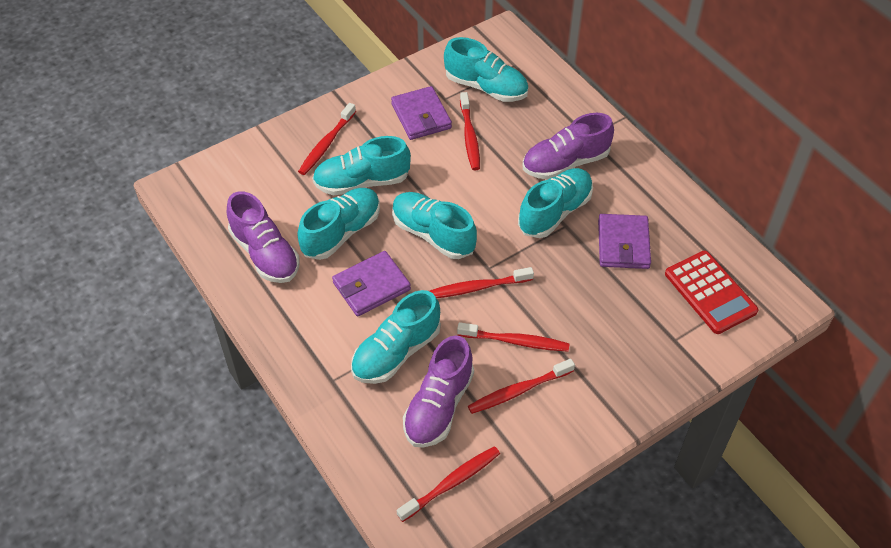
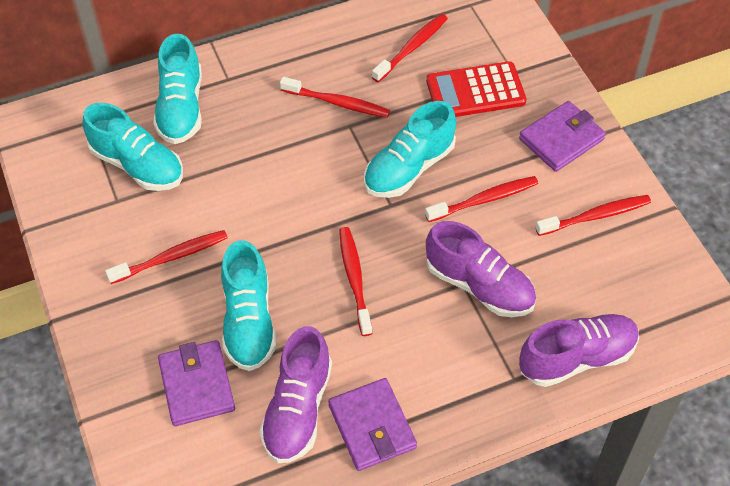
turquoise shoe: 6 -> 4

